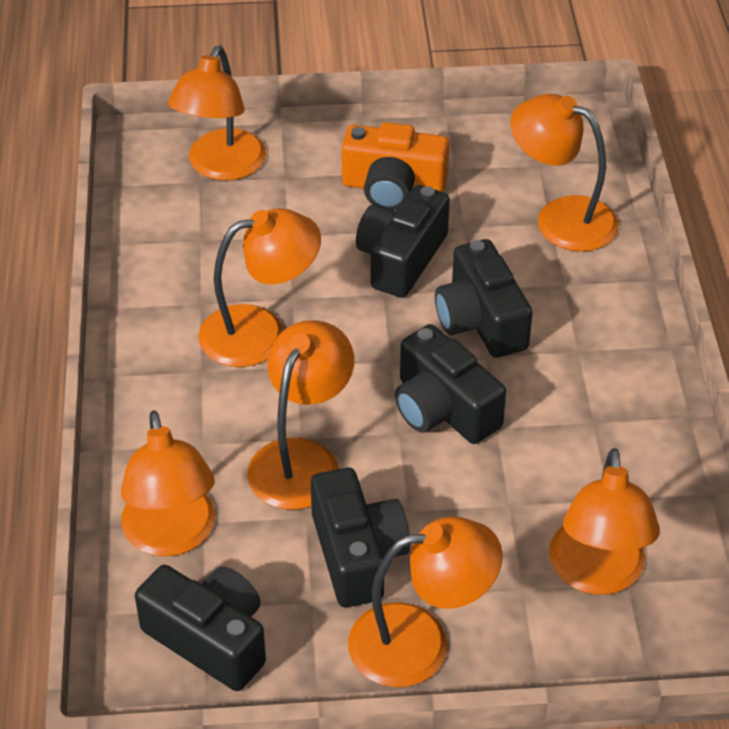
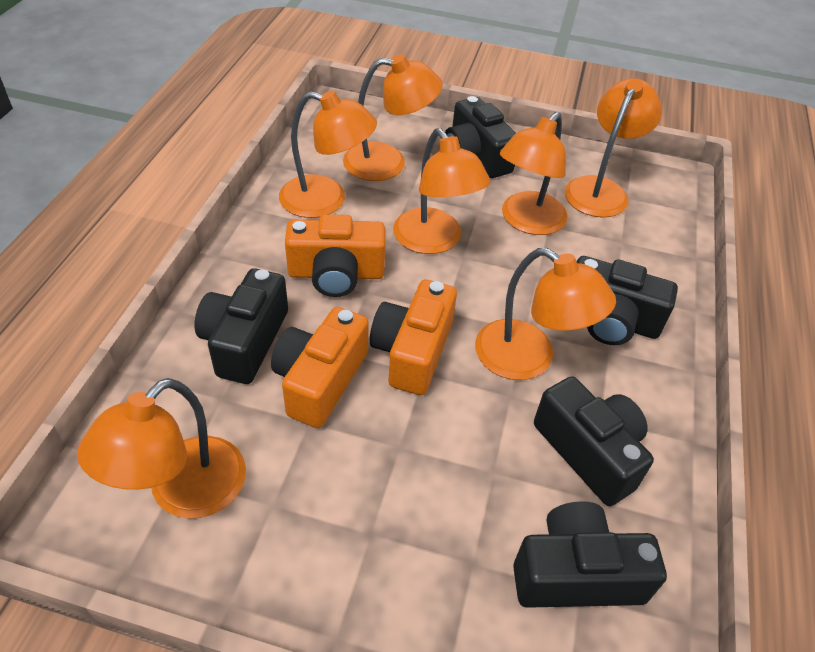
orange camera: 1 -> 3

